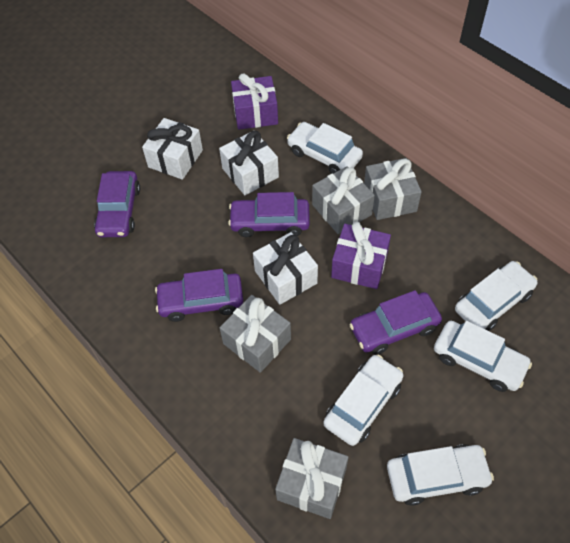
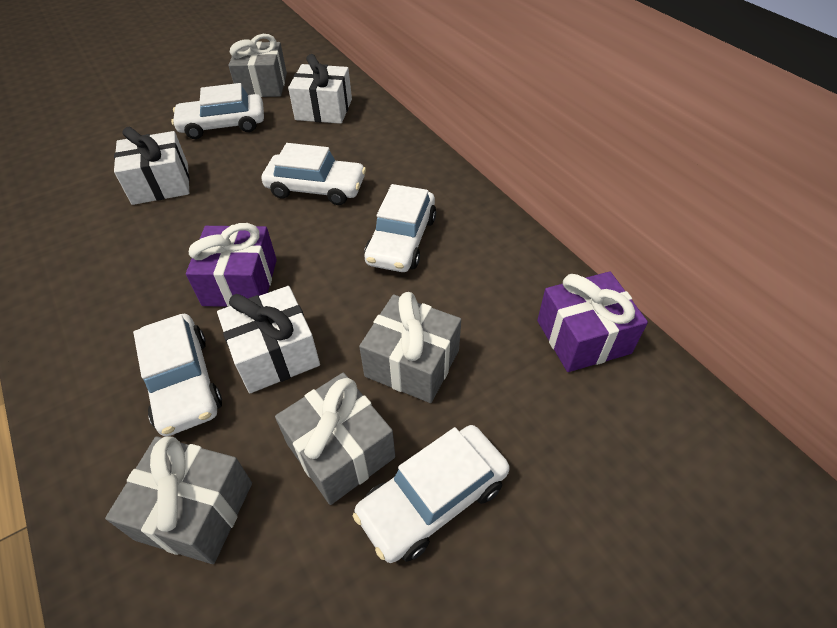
purple car: 4 -> 0

